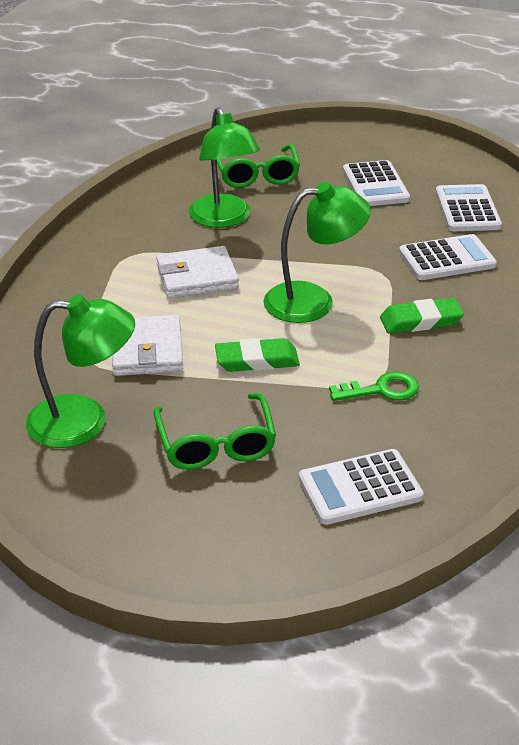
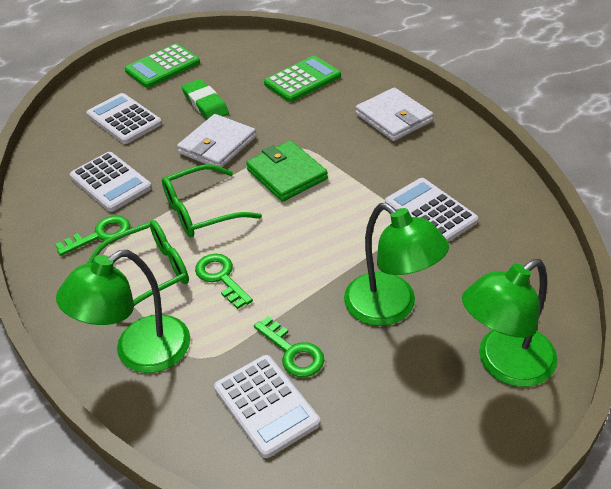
green calculator: 0 -> 2
green eraser: 2 -> 1
green key: 1 -> 3
green wallet: 0 -> 1

